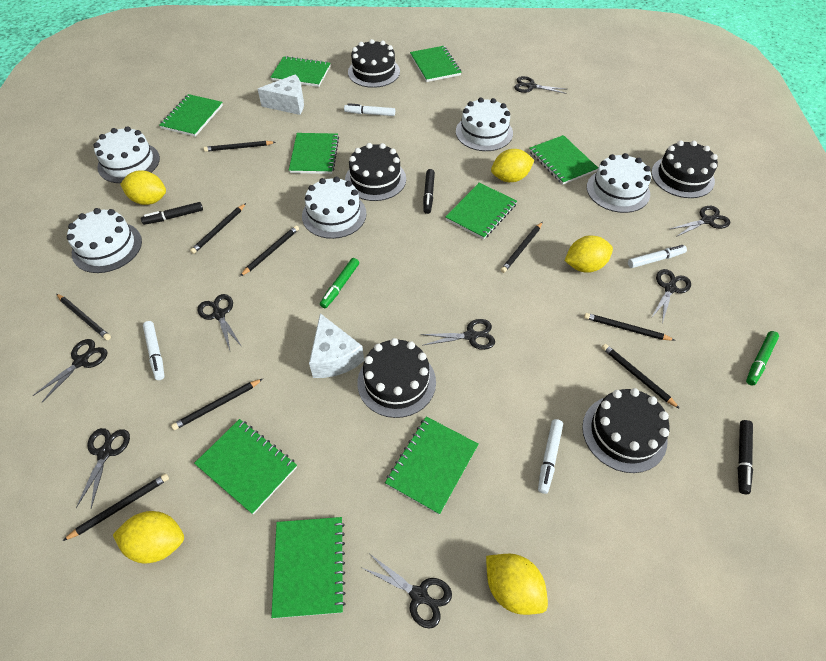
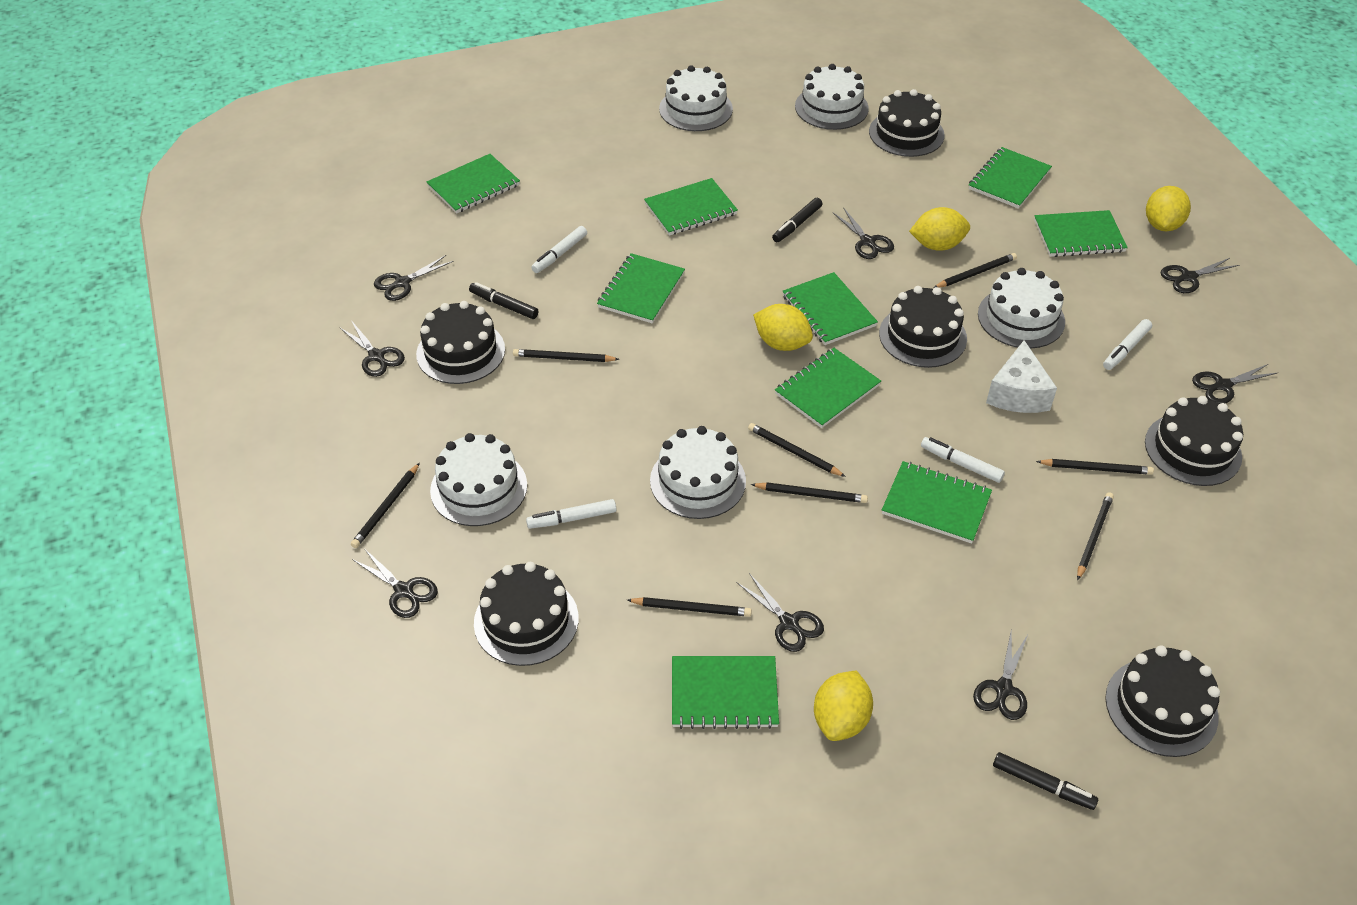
black cake: 5 -> 6
black pencil: 9 -> 8
green marker: 2 -> 0
white cheese: 2 -> 1
yellow lemon: 5 -> 4

